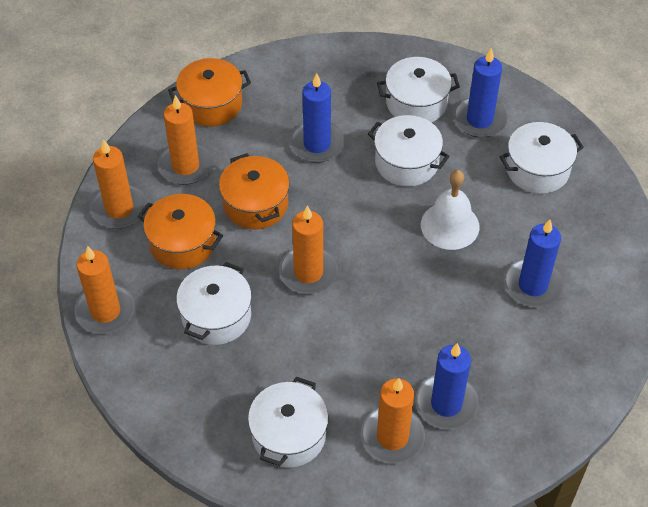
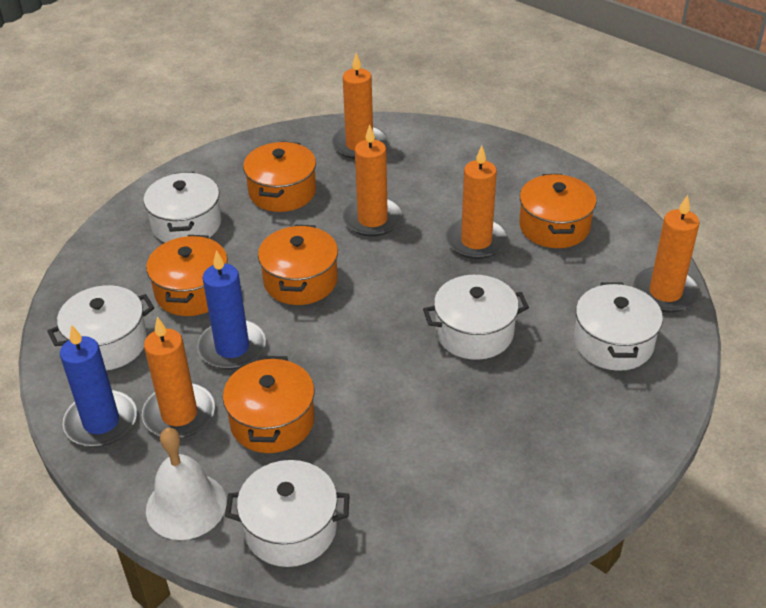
blue candle: 4 -> 2
orange pot: 3 -> 5

